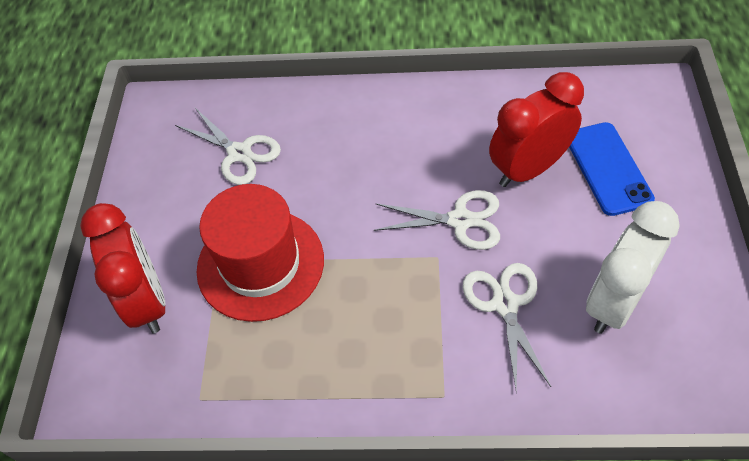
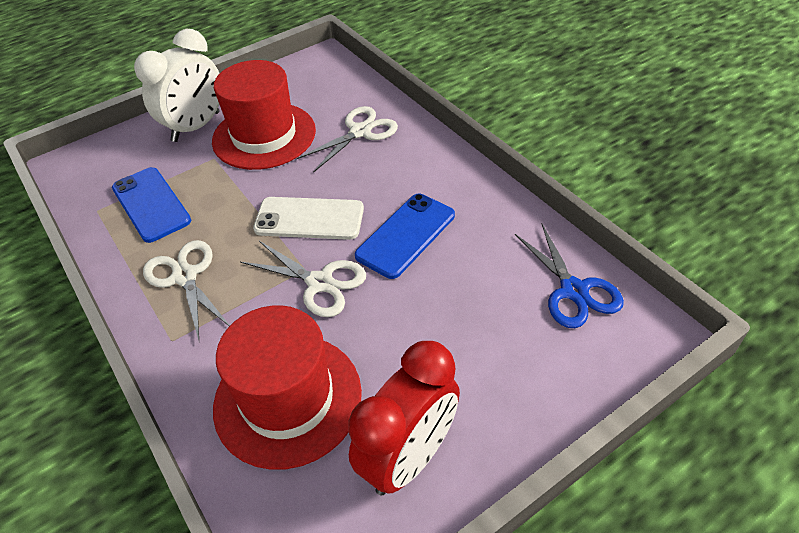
blue phone: 1 -> 2
blue scissors: 0 -> 1
red clock: 2 -> 1
red hat: 1 -> 2
white phone: 0 -> 1

